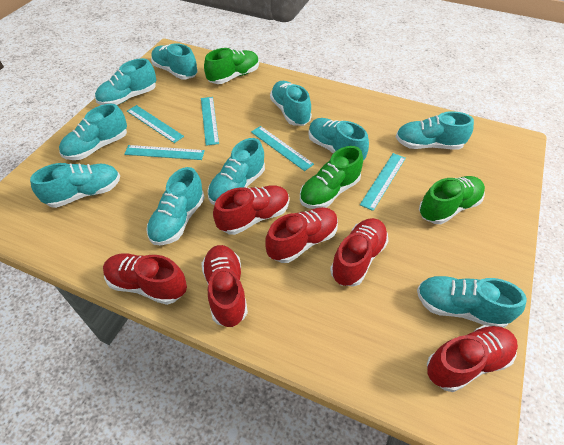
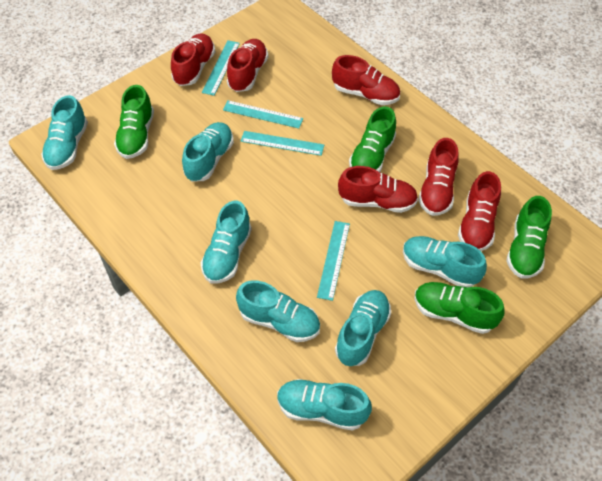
green shoe: 3 -> 4
turquoise ruler: 5 -> 4
turquoise shoe: 10 -> 7

